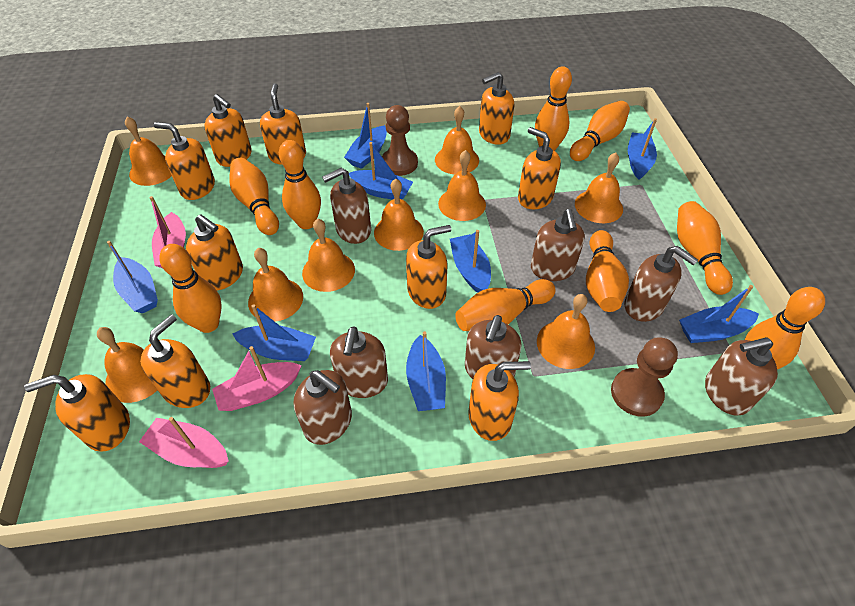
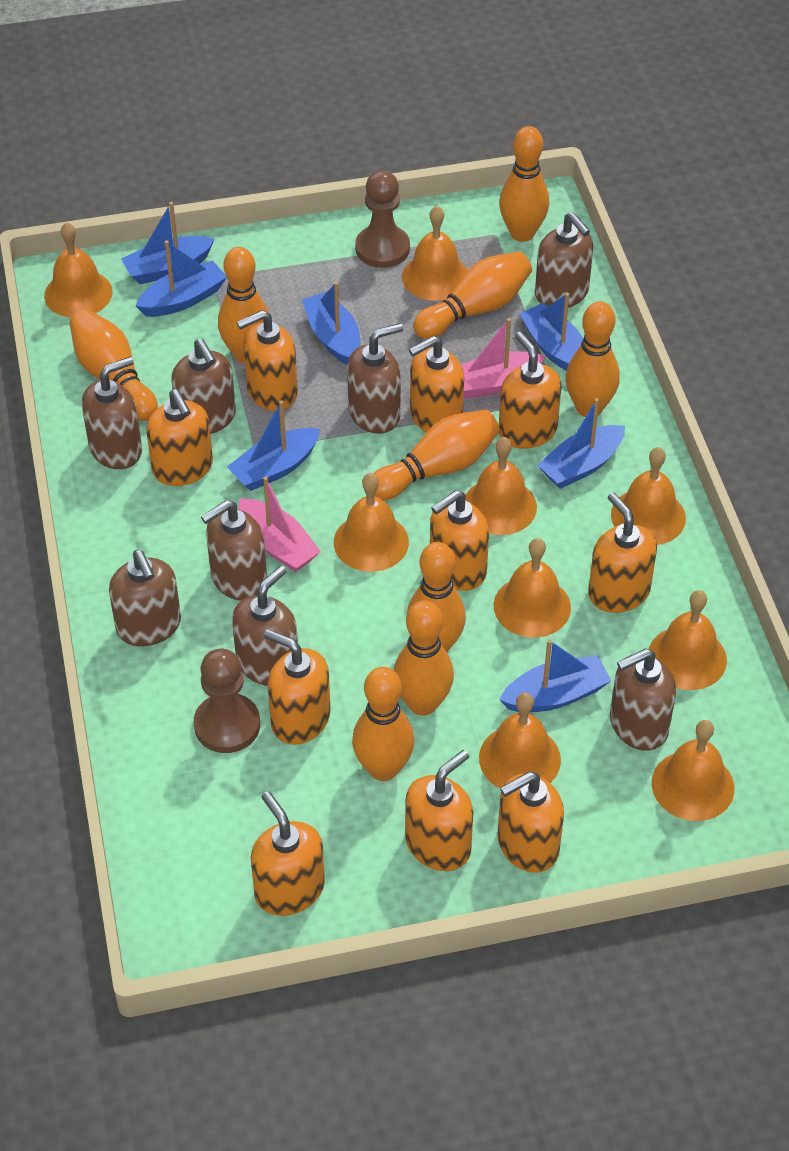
blue boat: 8 -> 7
brown soap dispenser: 7 -> 8
pink boat: 3 -> 2

